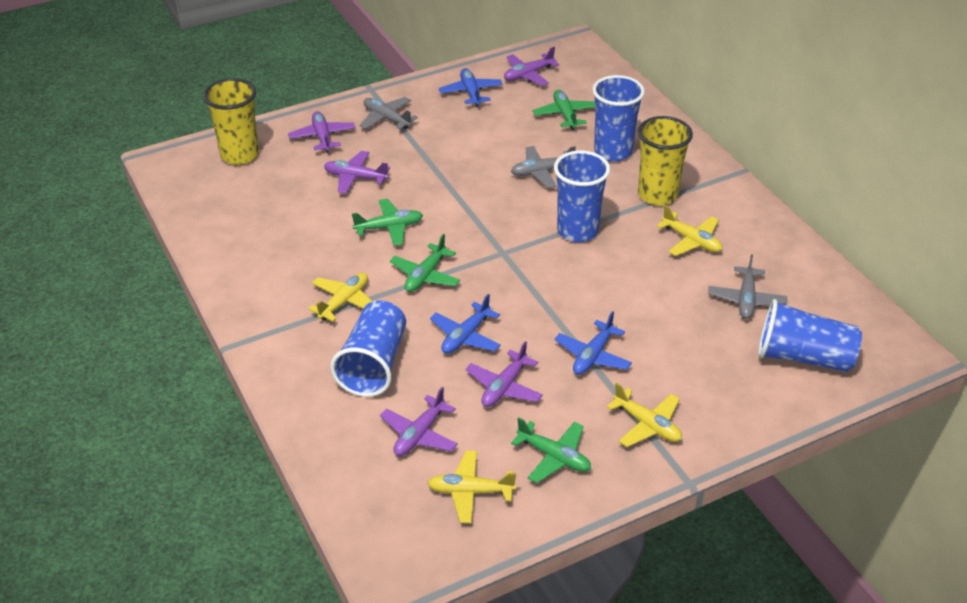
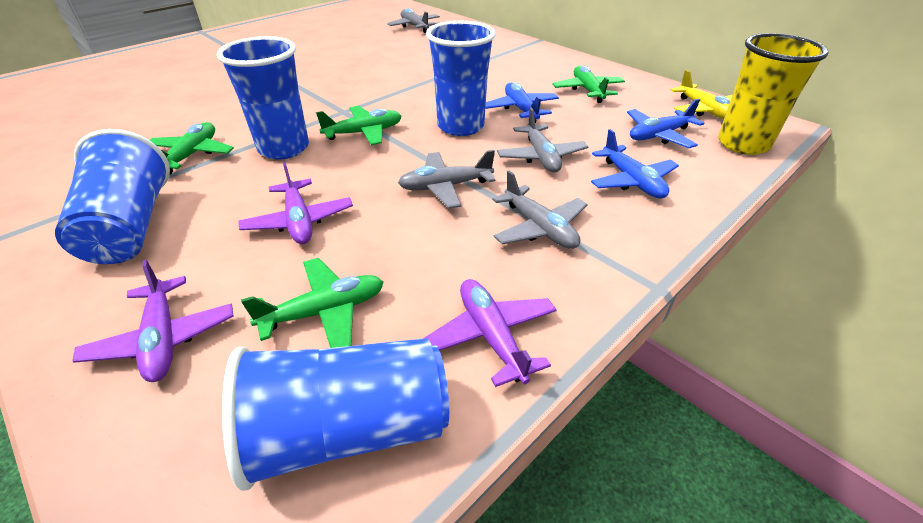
grey plane: 3 -> 4
purple plane: 5 -> 3
yellow cup: 2 -> 1
yellow plane: 4 -> 1

